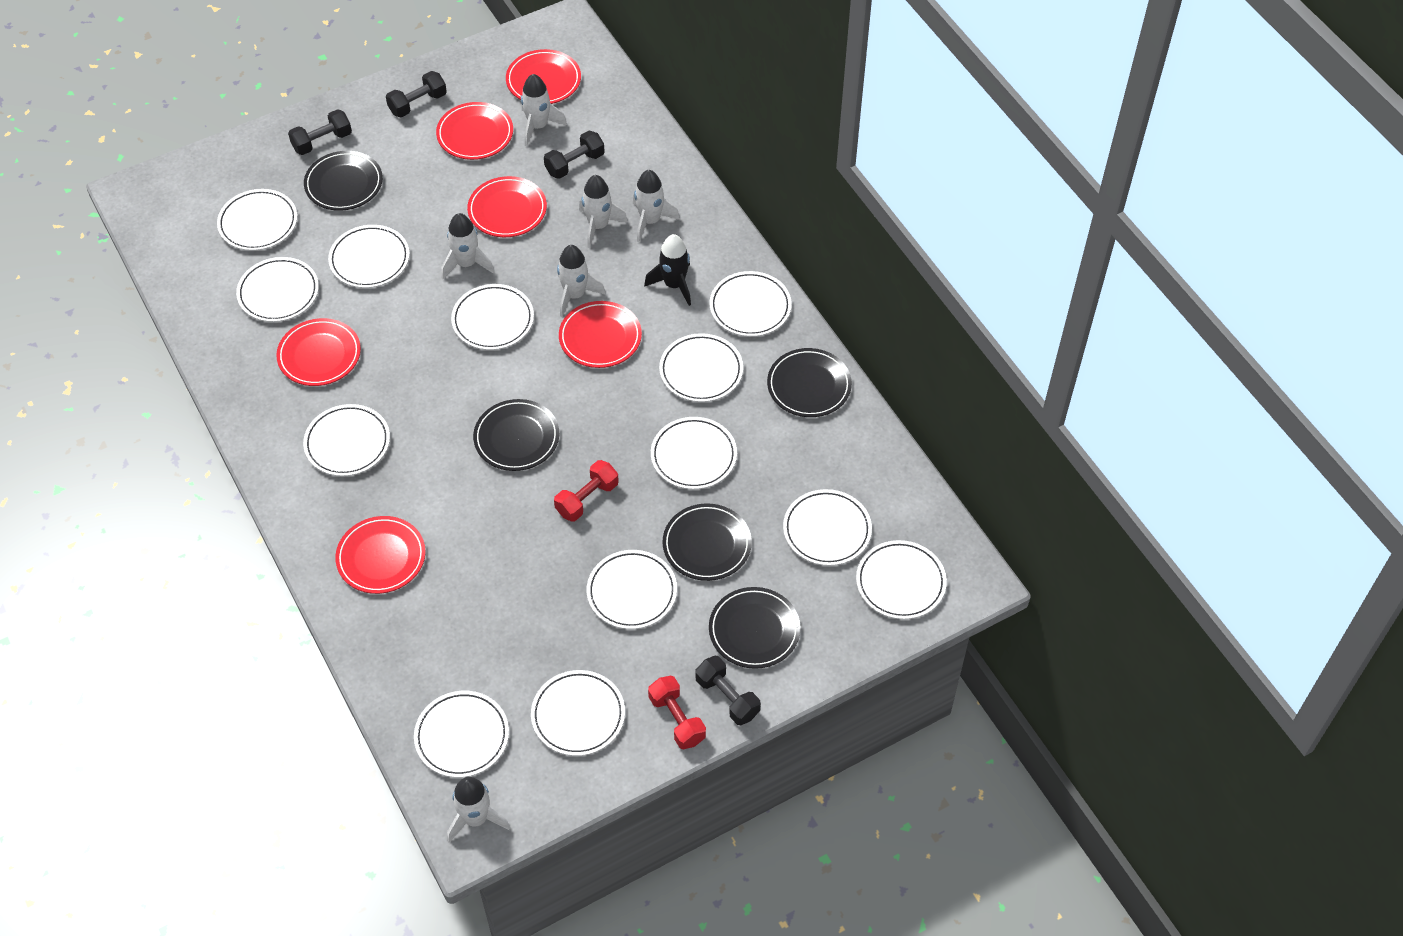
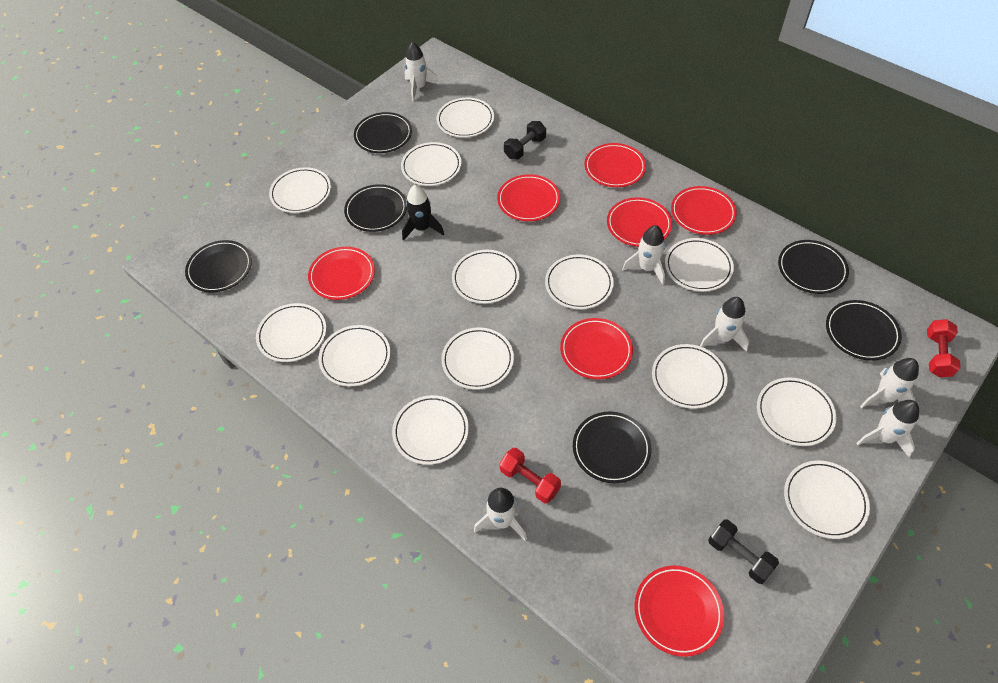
black dumbbell: 4 -> 2
black plate: 5 -> 6
red plate: 6 -> 7

